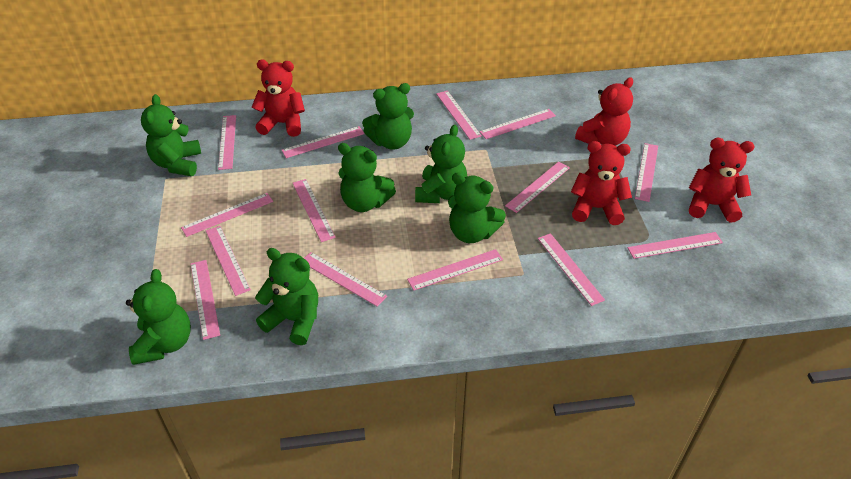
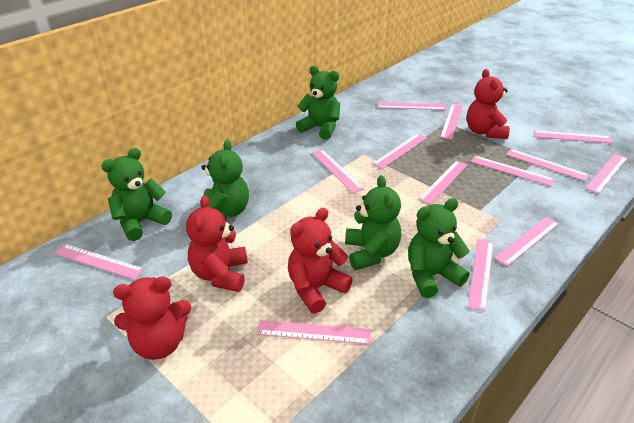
green teddy bear: 7 -> 5
pink ruler: 14 -> 13

